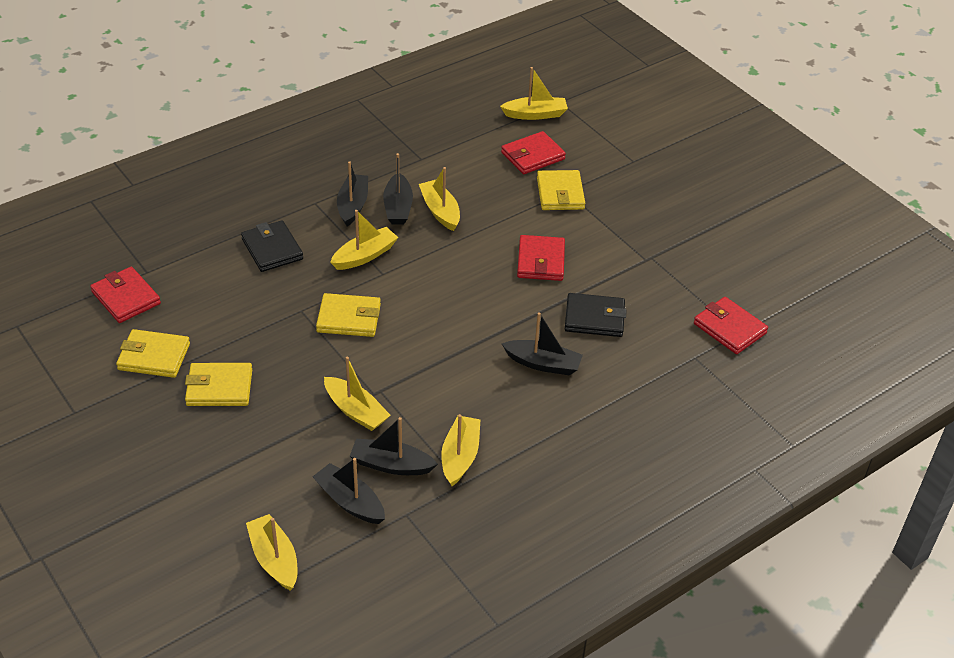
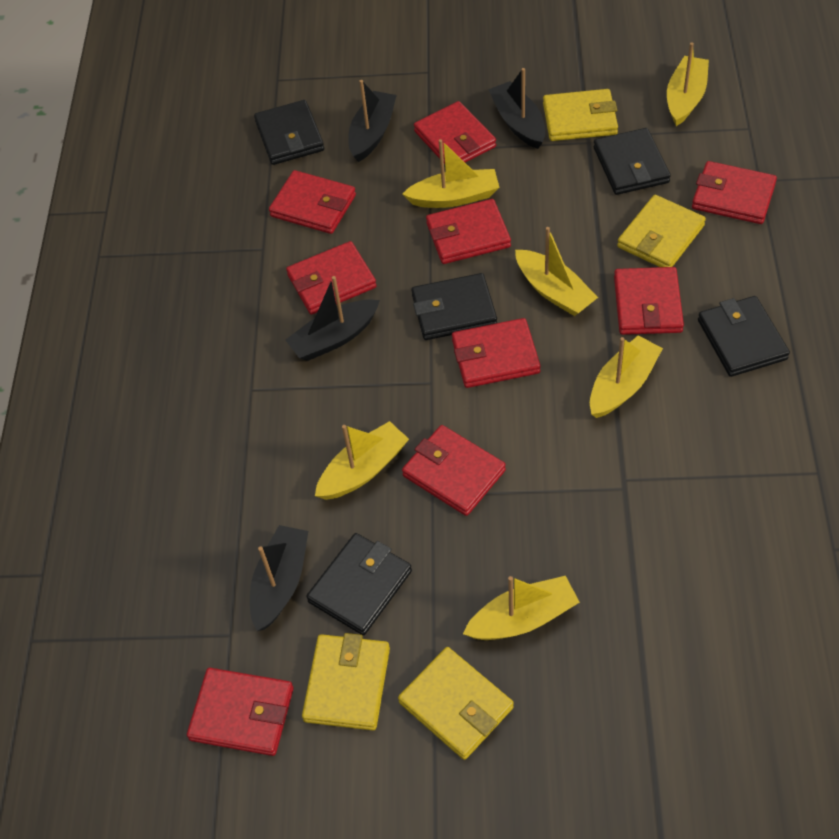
black boat: 5 -> 4
black wallet: 2 -> 5
red wallet: 4 -> 9

